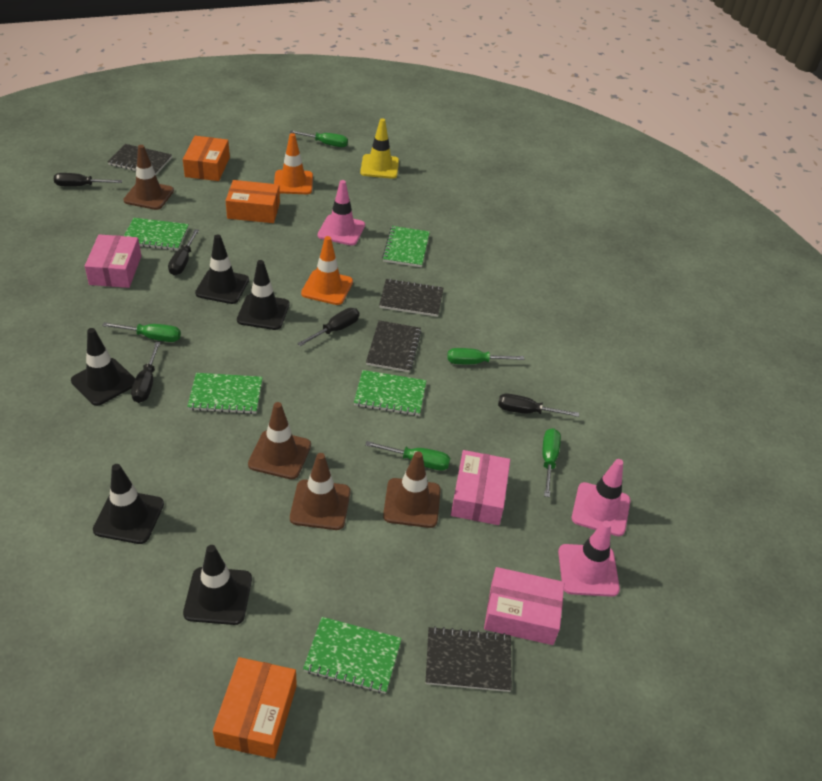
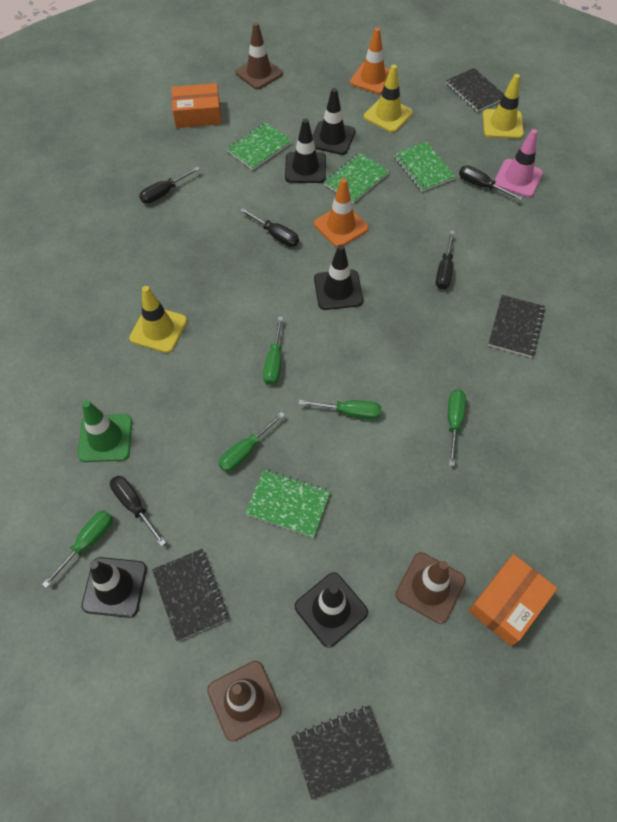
brown traffic cone: 4 -> 3
green notebook: 5 -> 4
green traffic cone: 0 -> 1
orange box: 3 -> 2
pink box: 3 -> 0
pink traffic cone: 3 -> 1
yellow traffic cone: 1 -> 3

